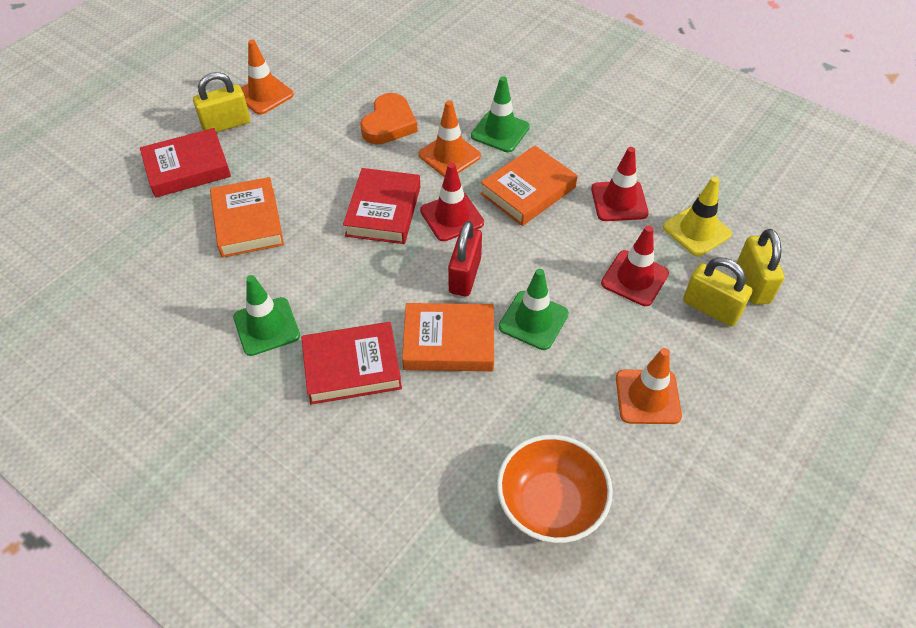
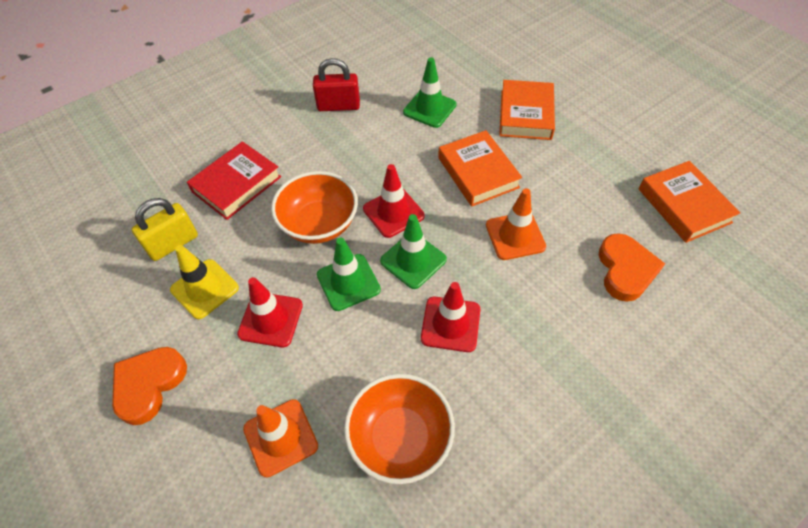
orange bowl: 1 -> 2
orange heart: 1 -> 2
orange traffic cone: 3 -> 2
red book: 3 -> 1
yellow padlock: 3 -> 1

